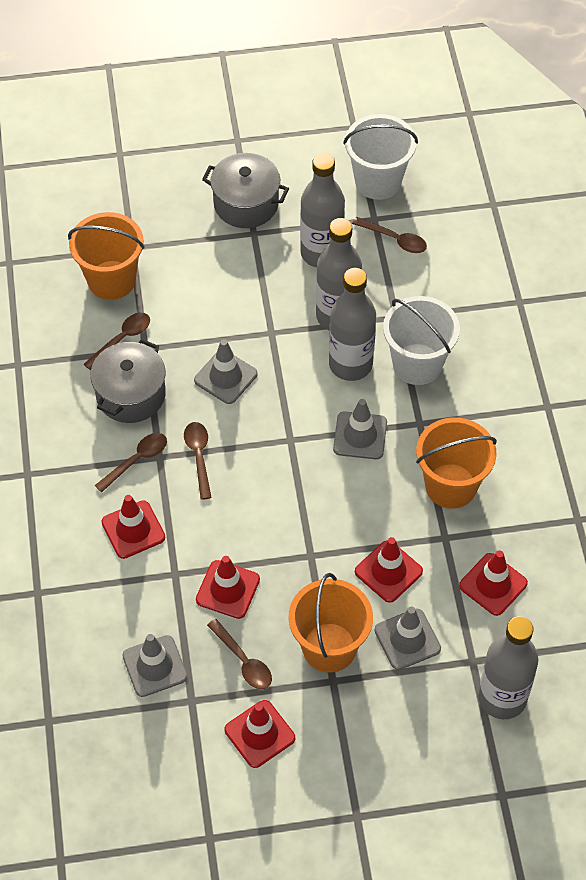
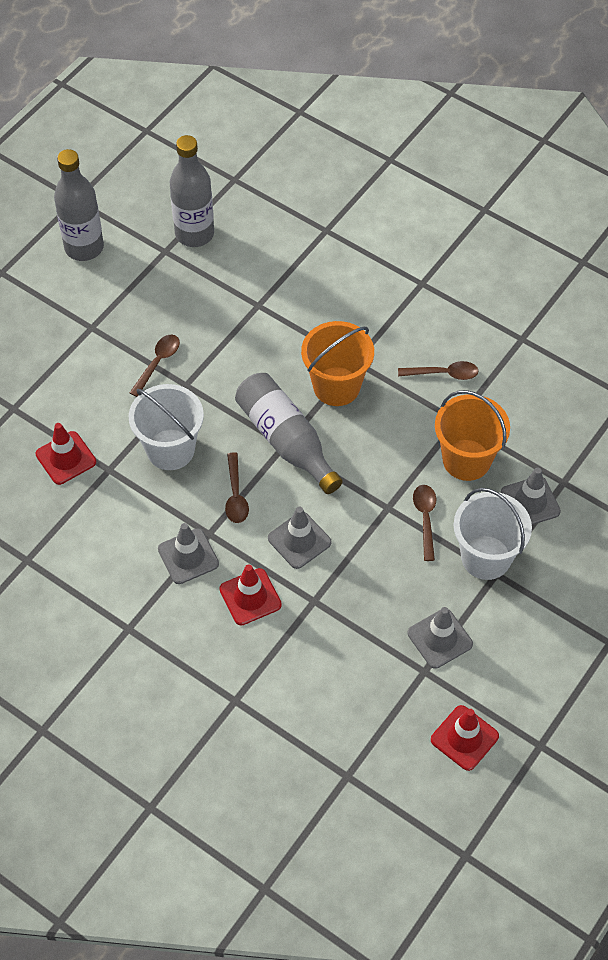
brown spoon: 5 -> 4
grey bottle: 4 -> 3
grey pot: 2 -> 0
orange bucket: 3 -> 2
red traffic cone: 5 -> 3

